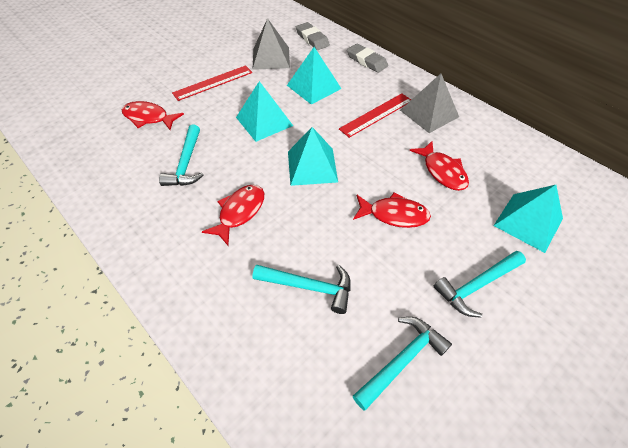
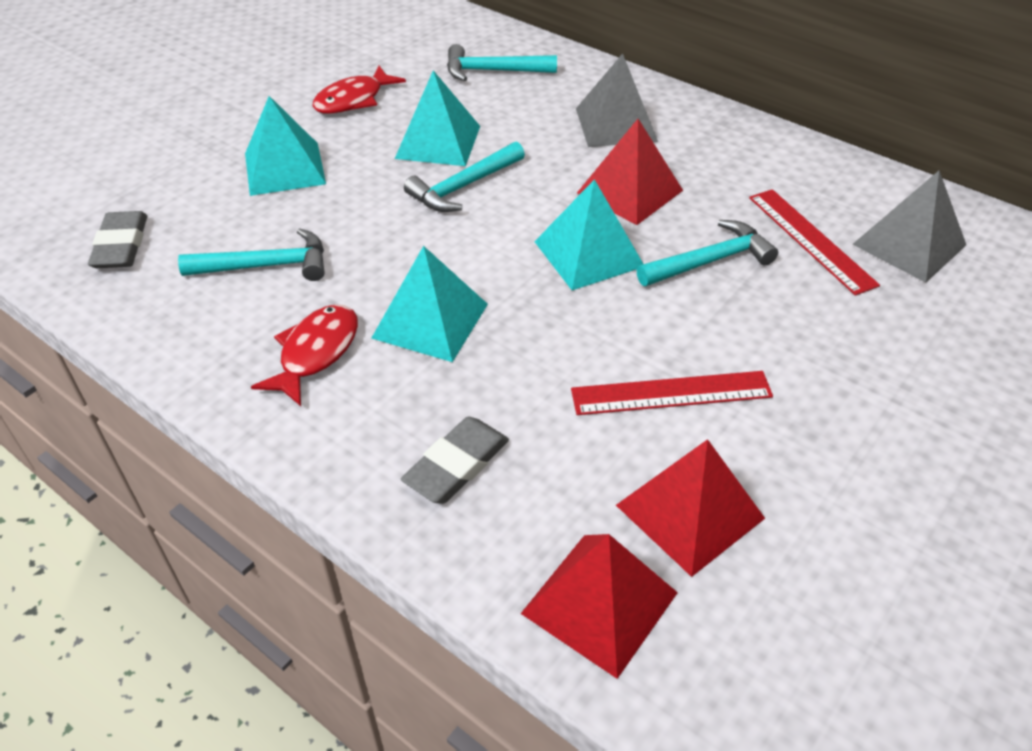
red fish: 4 -> 2
red pyramid: 0 -> 3

